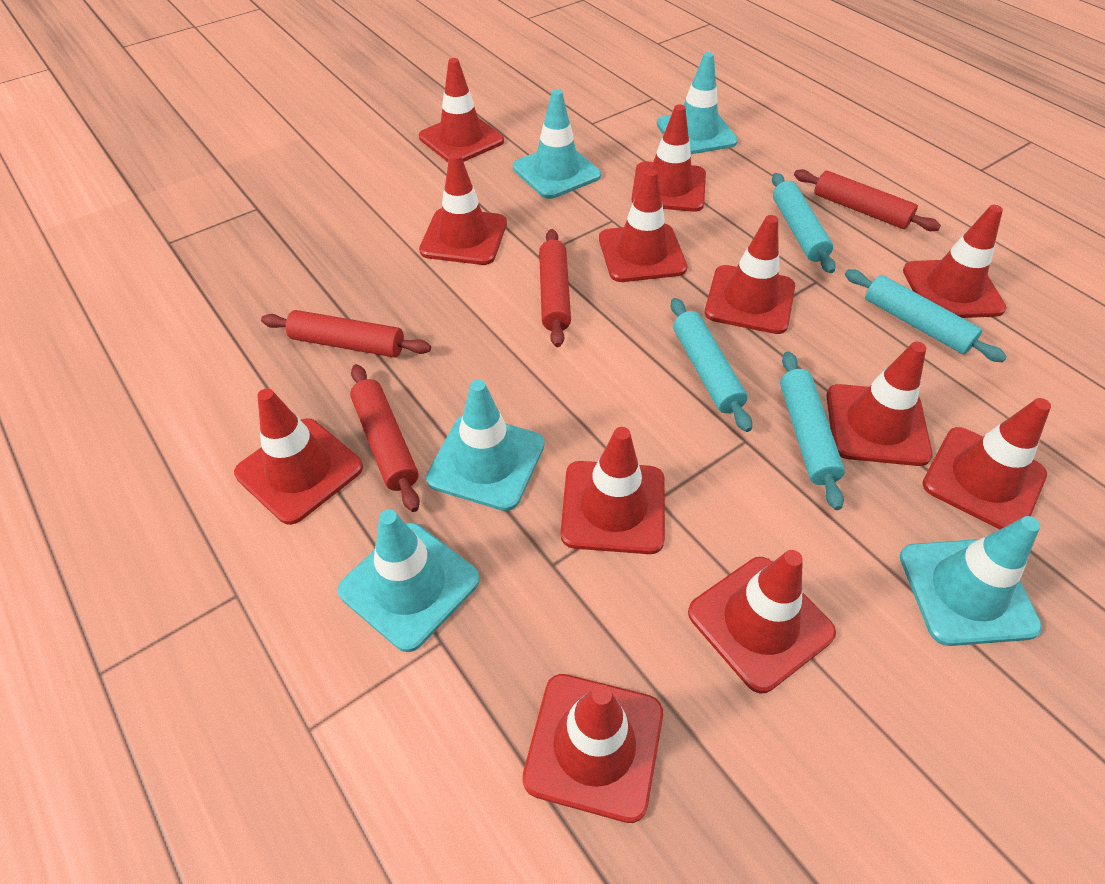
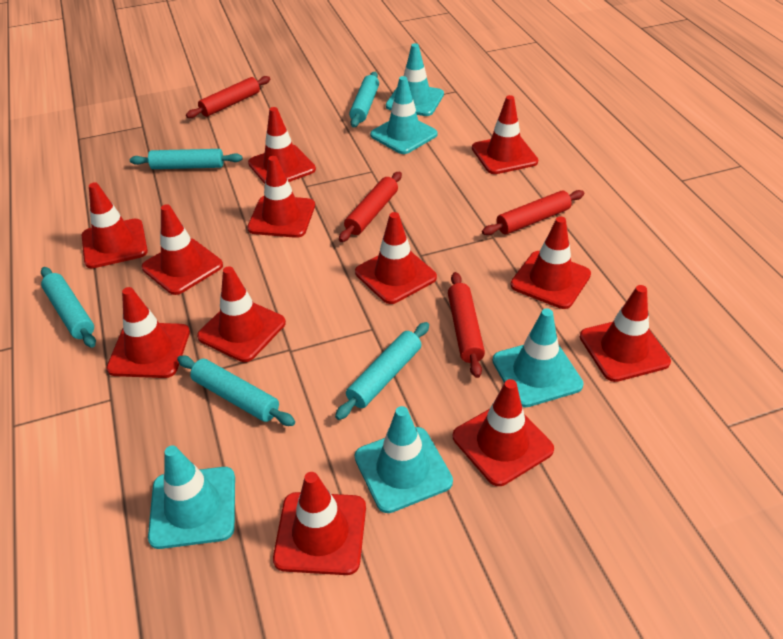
turquoise rolling pin: 4 -> 5

